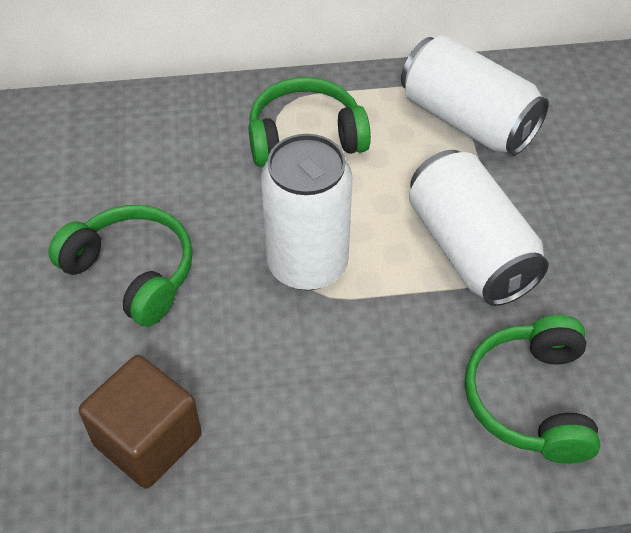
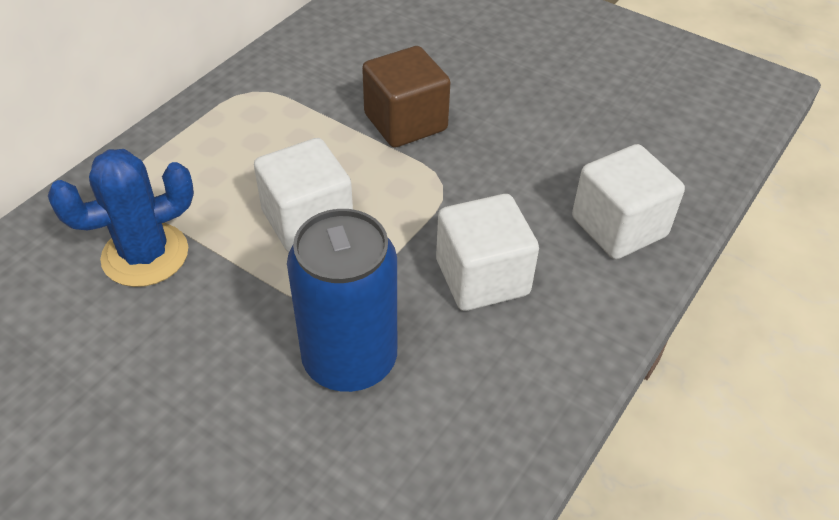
blue cactus: 0 -> 1
blue can: 0 -> 1
green headphones: 3 -> 0
white can: 3 -> 0
white cube: 0 -> 3

